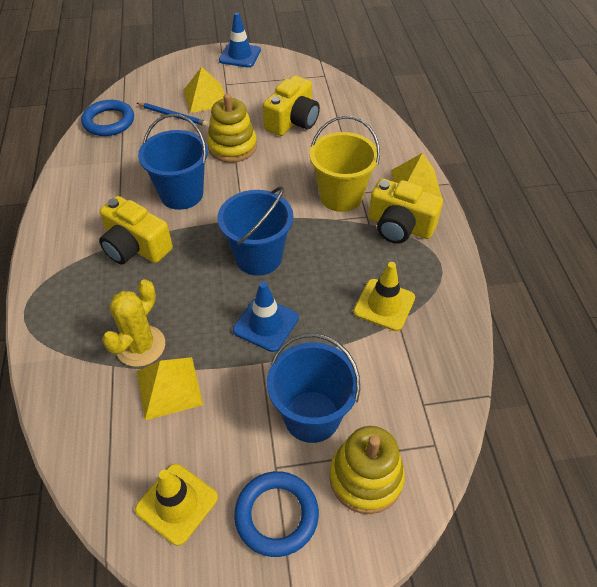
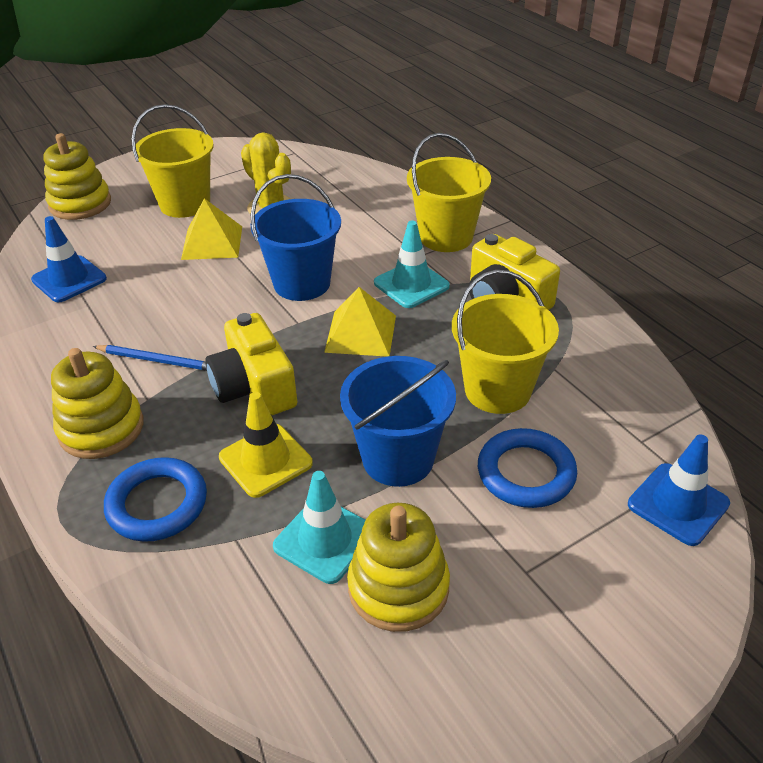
blue bucket: 3 -> 2
turquoise traffic cone: 0 -> 2
yellow bucket: 1 -> 3
yellow camera: 3 -> 2
yellow pyramid: 3 -> 2
yellow stacking toy: 2 -> 3
yellow traffic cone: 2 -> 1

